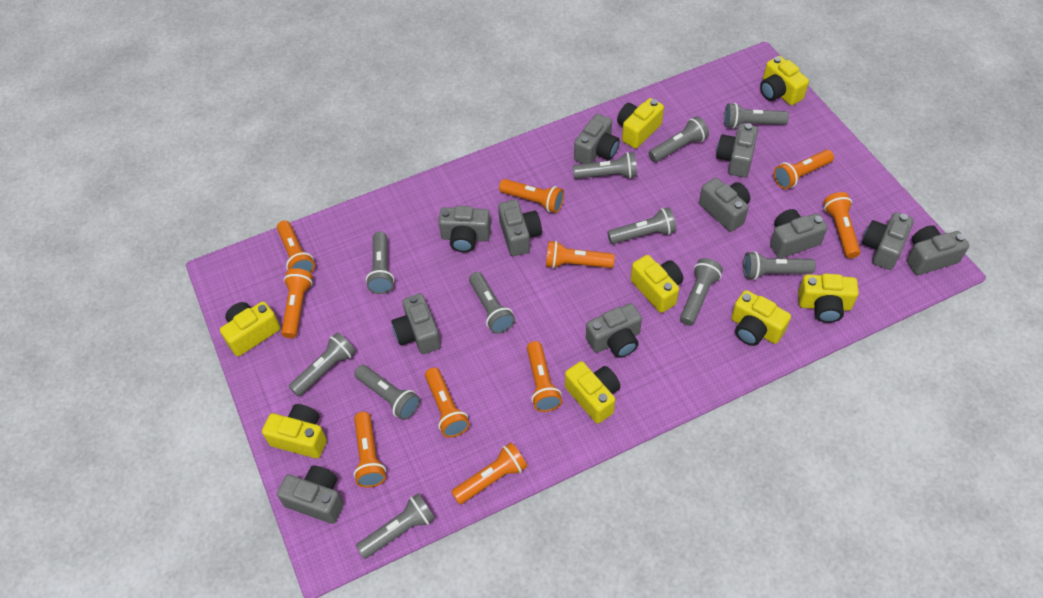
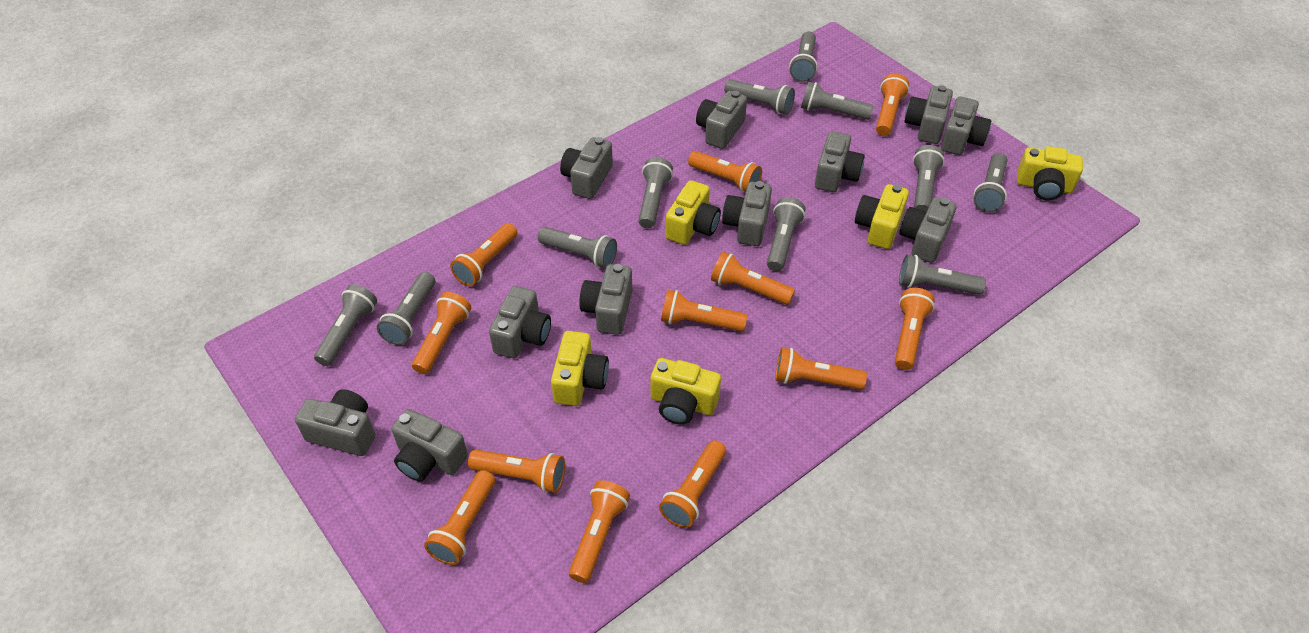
orange flashlight: 10 -> 12
yellow camera: 8 -> 5

